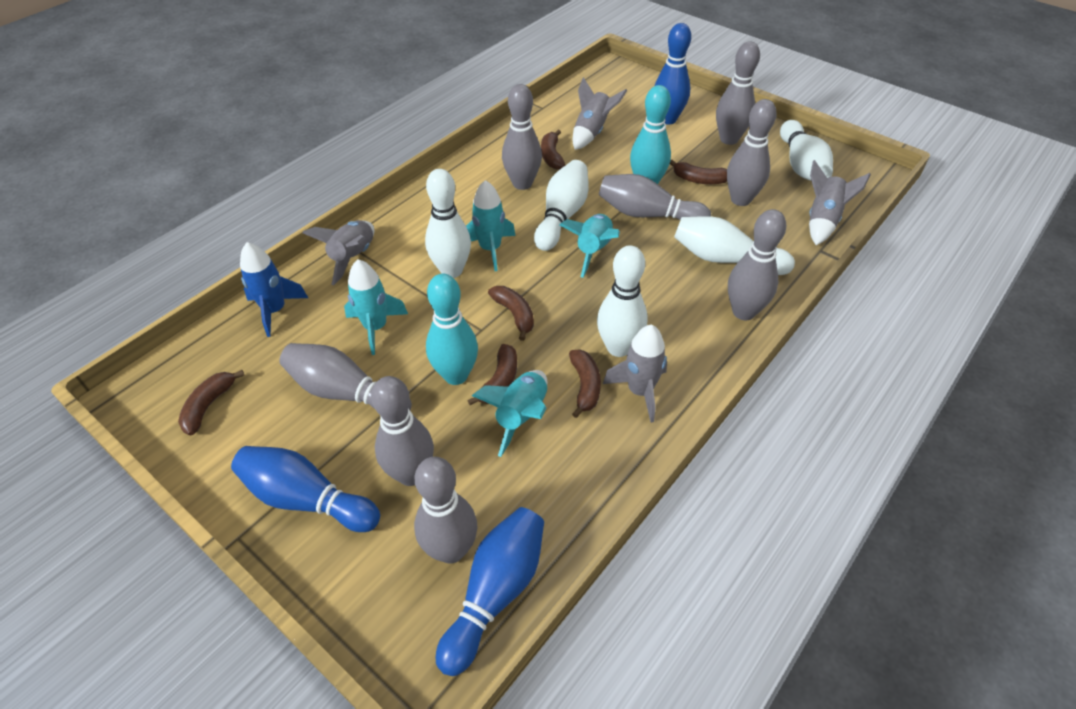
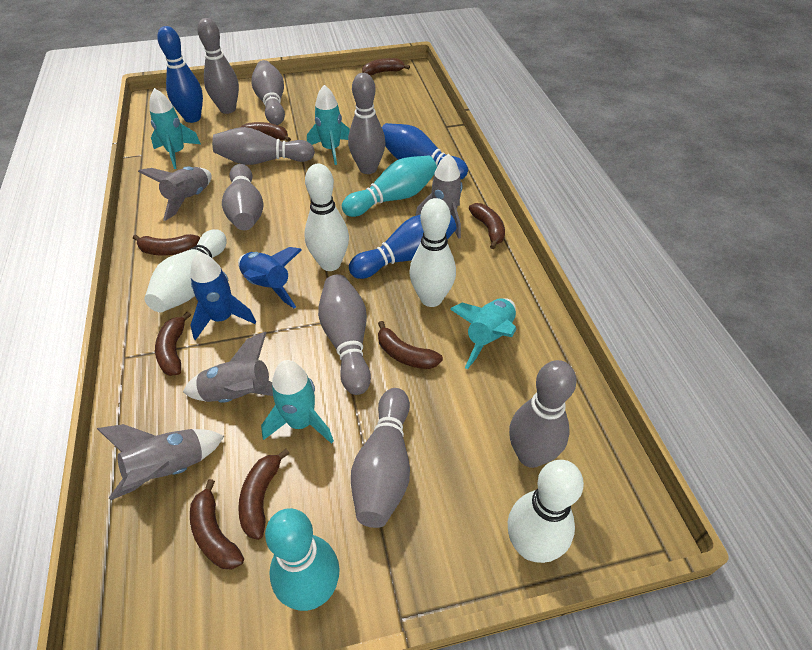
blue rocket: 1 -> 2
brown banana: 6 -> 8
white bowling pin: 5 -> 4

